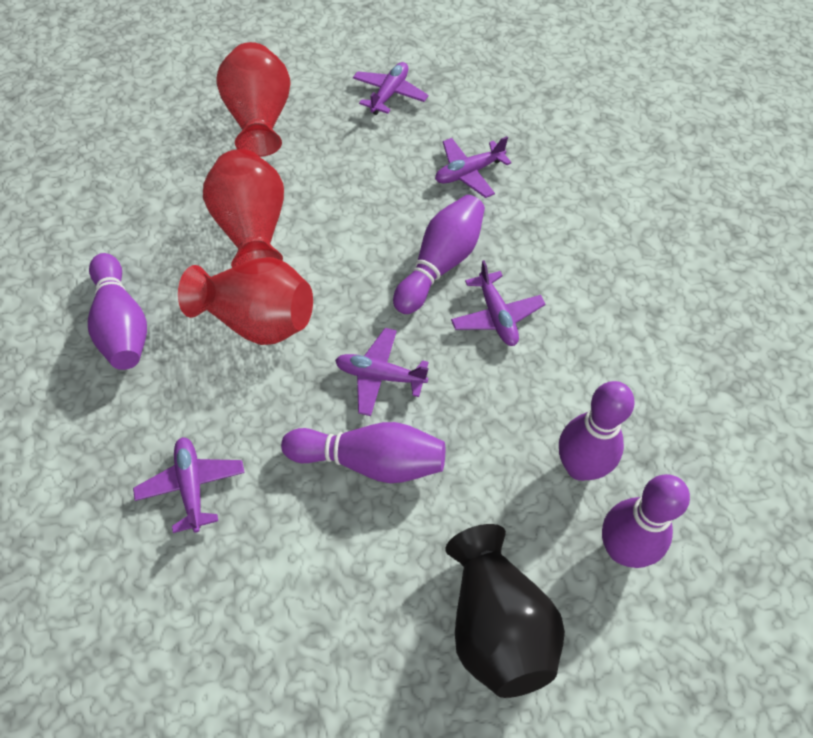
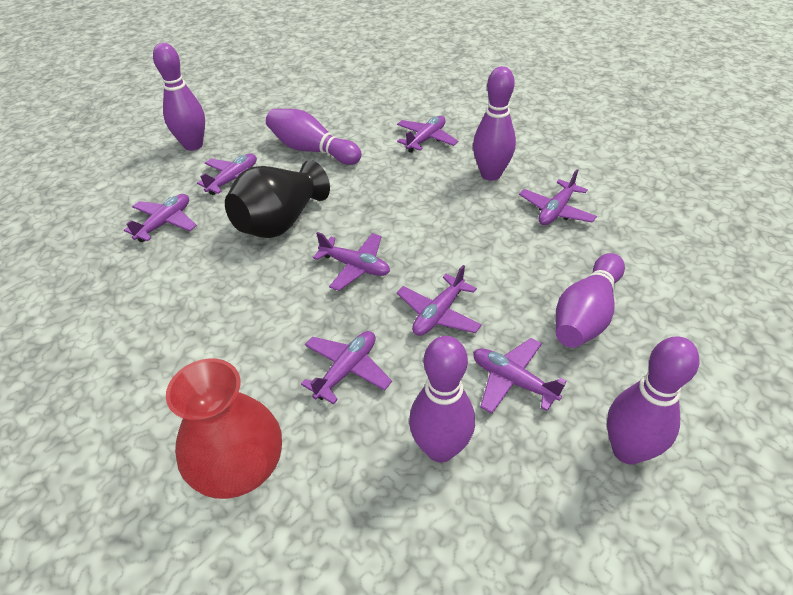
purple bowling pin: 5 -> 6
purple plane: 5 -> 8
red vase: 3 -> 1

